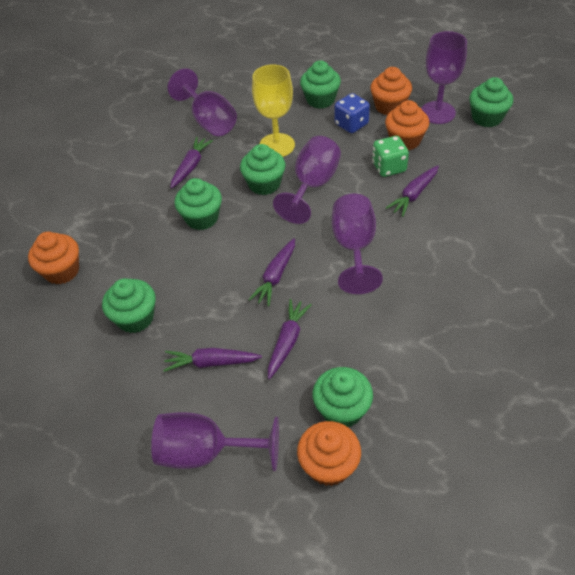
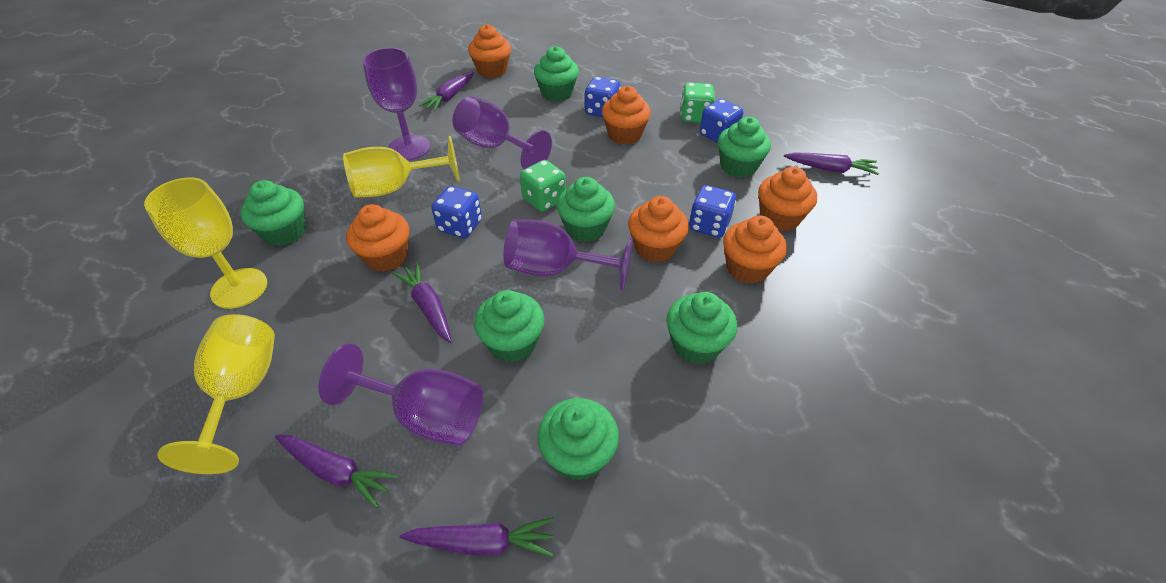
blue dice: 1 -> 4
green cupcake: 6 -> 7
green dice: 1 -> 2
orange cupcake: 4 -> 6
purple goblet: 5 -> 4
yellow goblet: 1 -> 3

